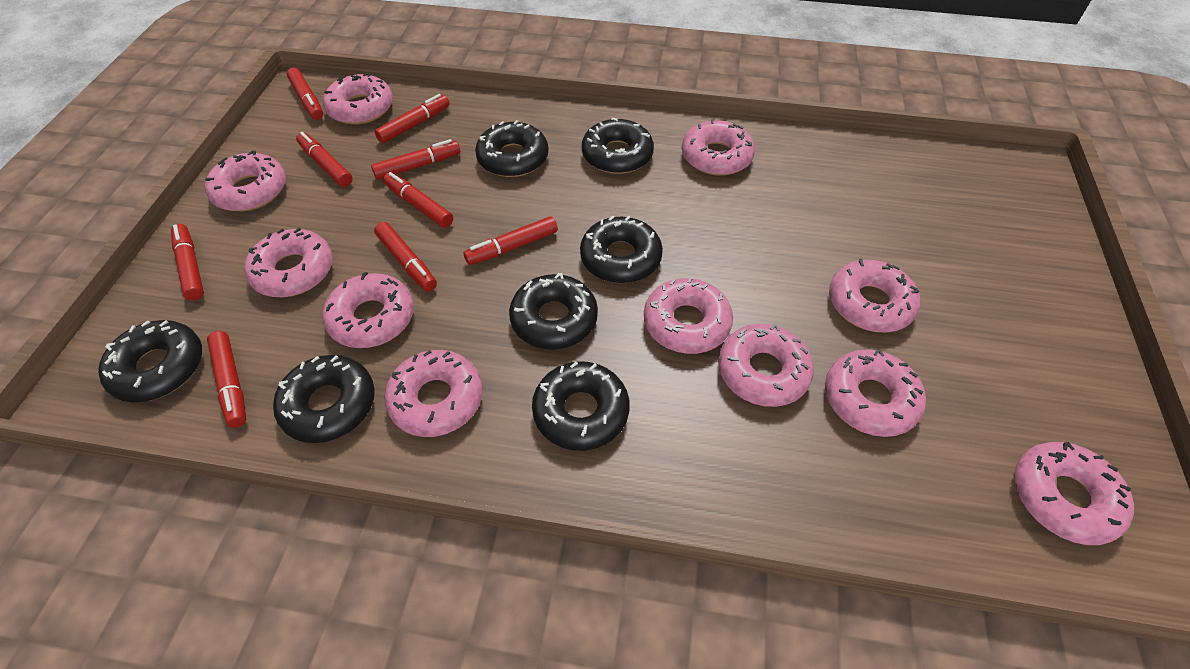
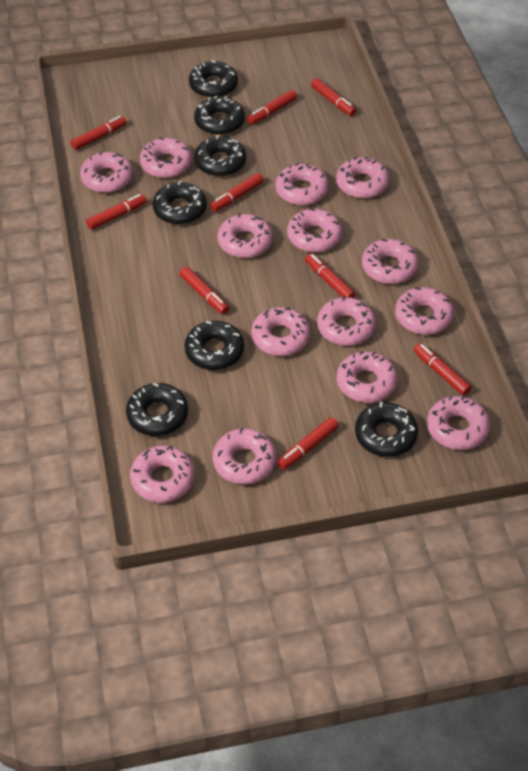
pink donut: 11 -> 14

